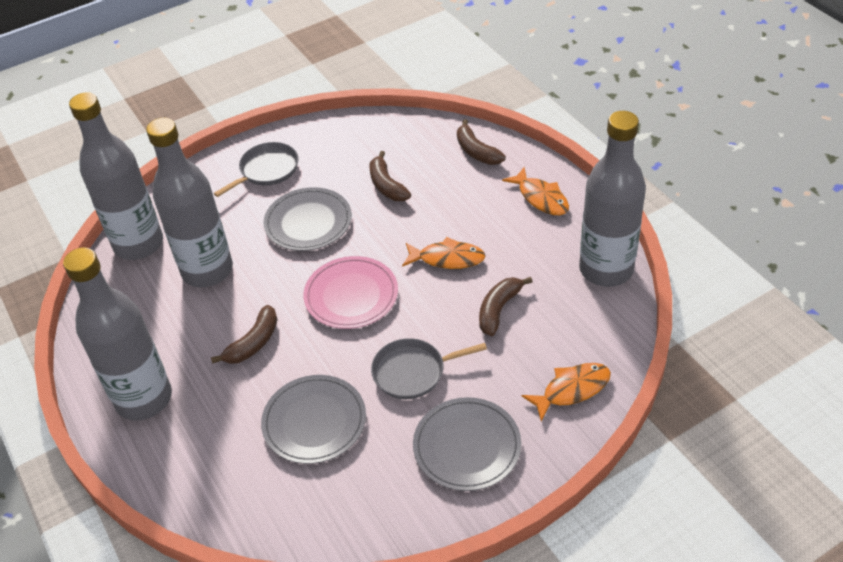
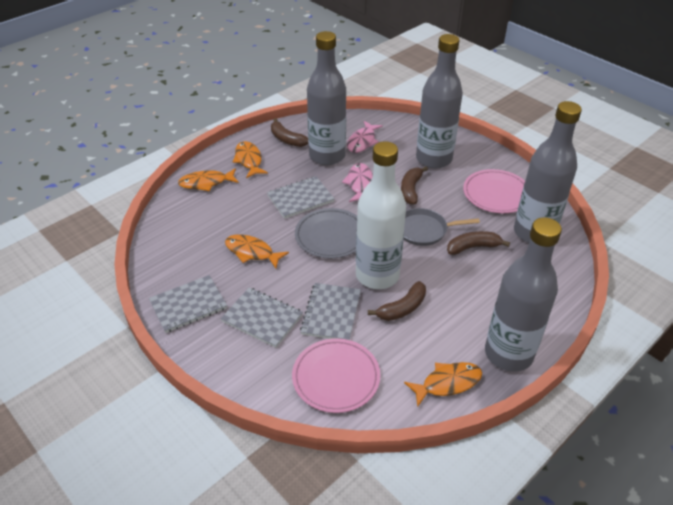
grey notebook: 0 -> 4
grey pan: 2 -> 1
grey plate: 3 -> 1
orange fish: 3 -> 4
pink fish: 0 -> 2
pink plate: 1 -> 2
white bottle: 0 -> 1

